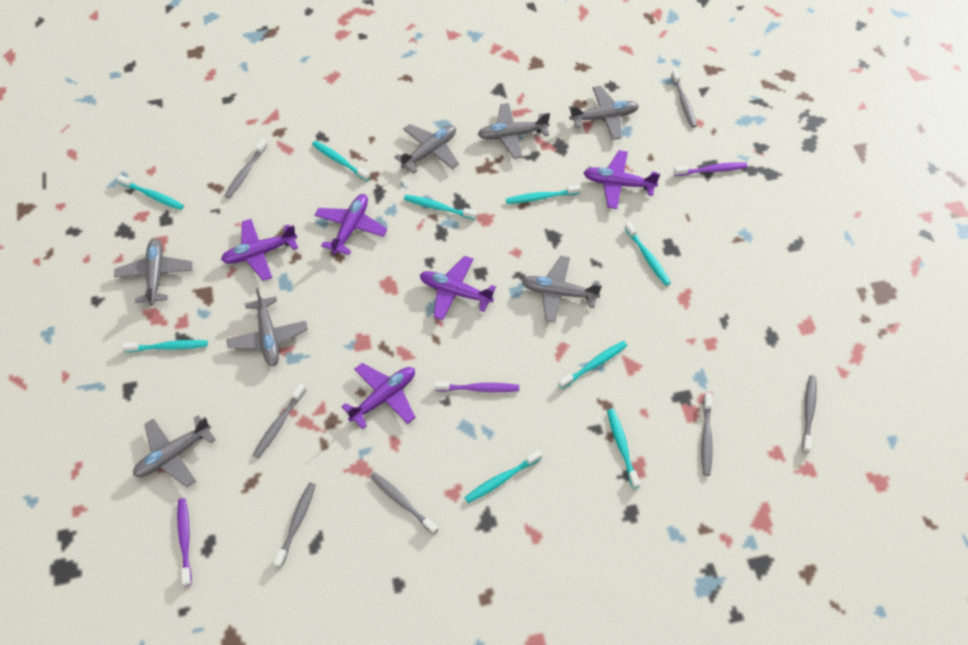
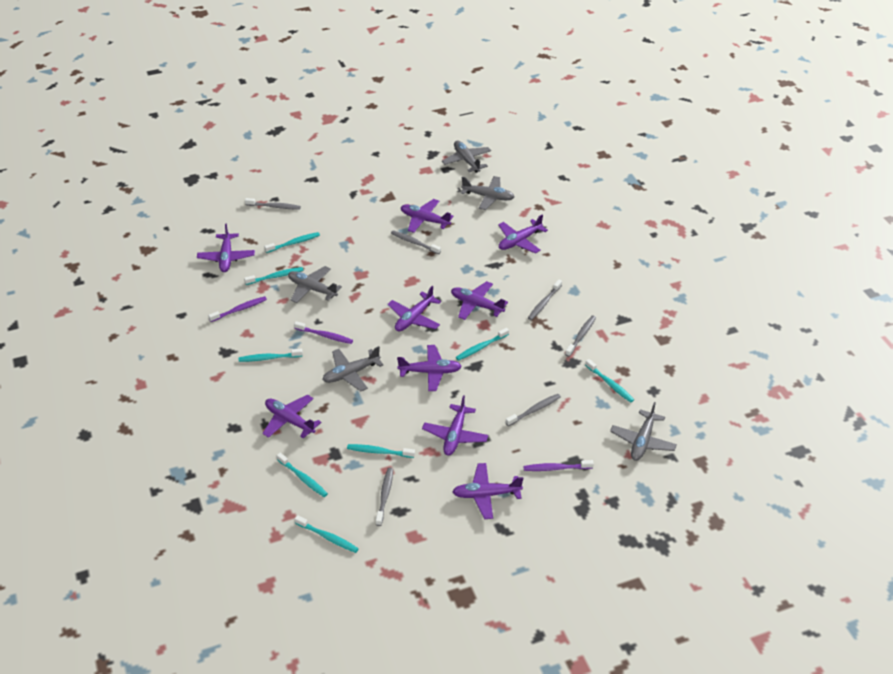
grey plane: 7 -> 5
grey toothbrush: 7 -> 6
purple plane: 5 -> 9
turquoise toothbrush: 9 -> 8

